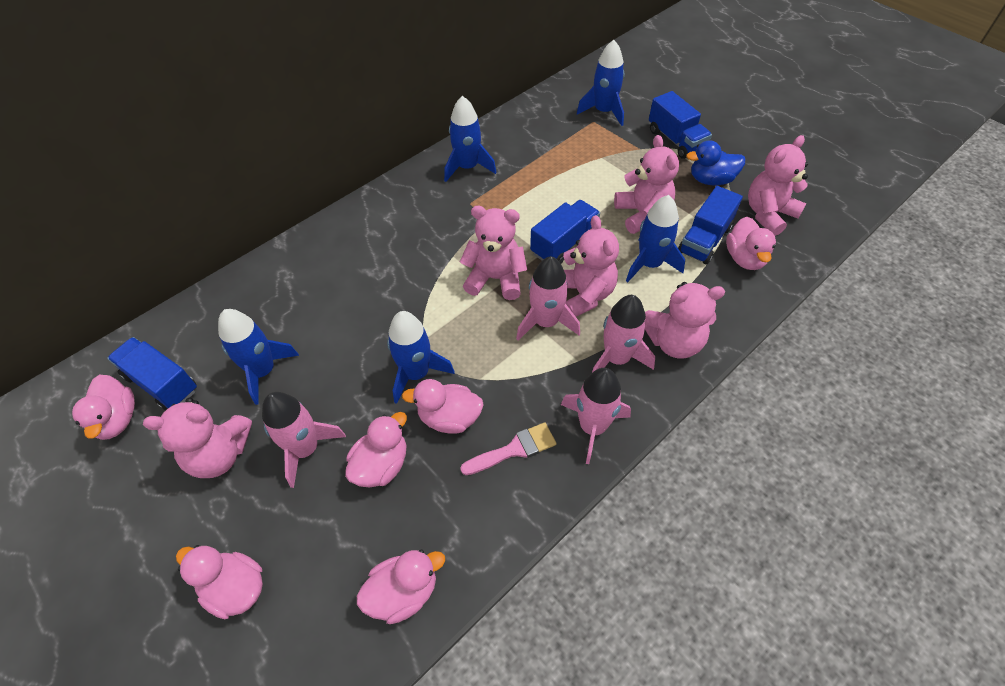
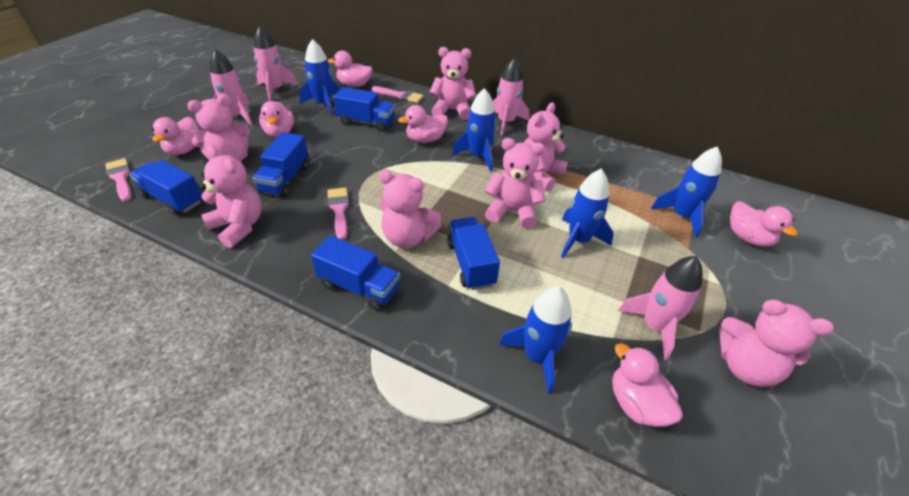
blue duck: 1 -> 0
blue truck: 4 -> 5
pink brush: 1 -> 3
pink teddy bear: 6 -> 7

